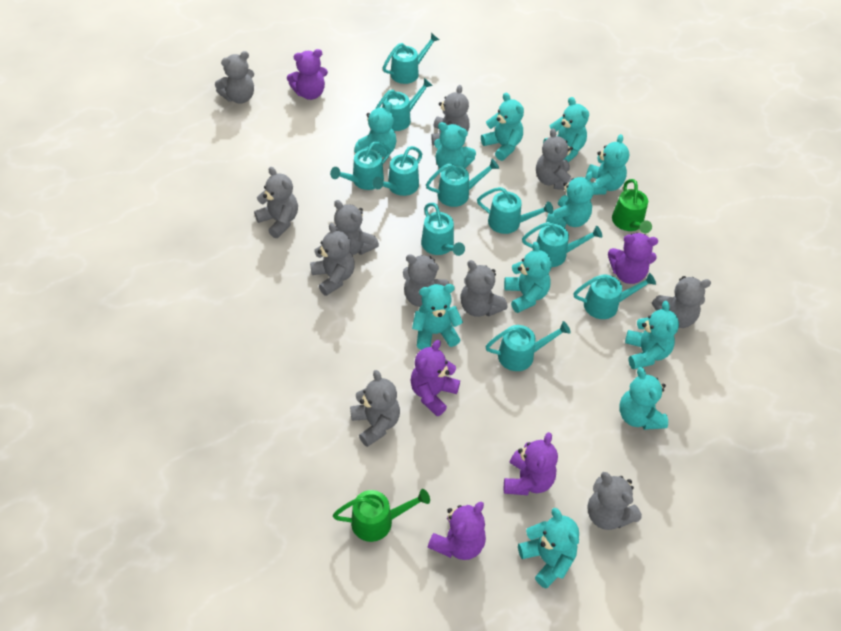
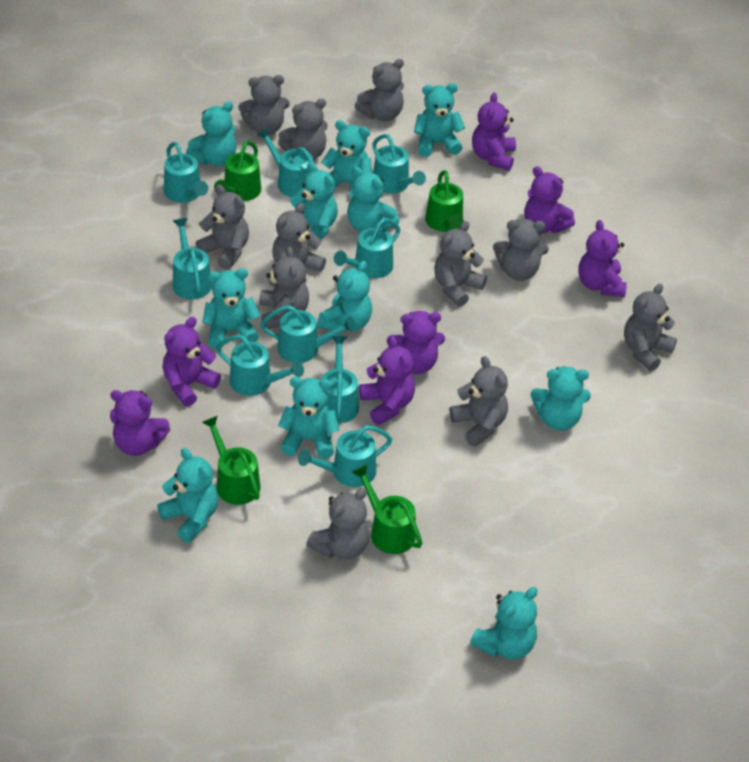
green watering can: 2 -> 4
purple teddy bear: 5 -> 7
turquoise watering can: 10 -> 9

